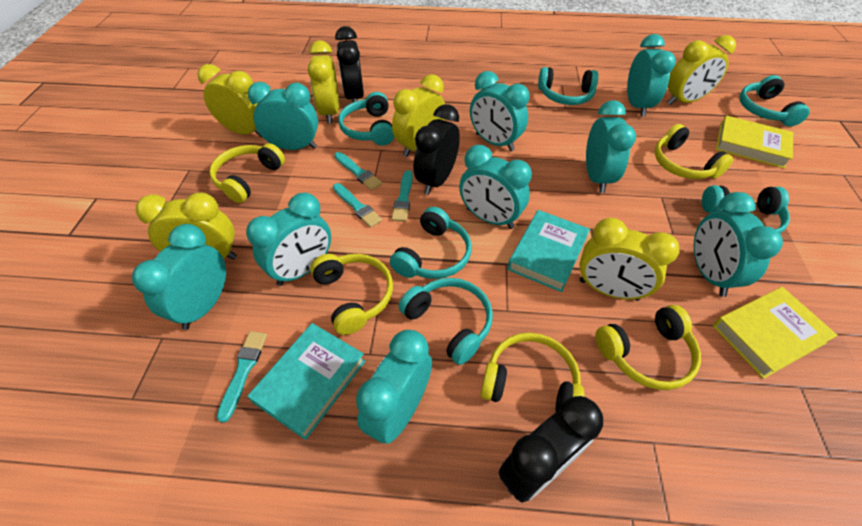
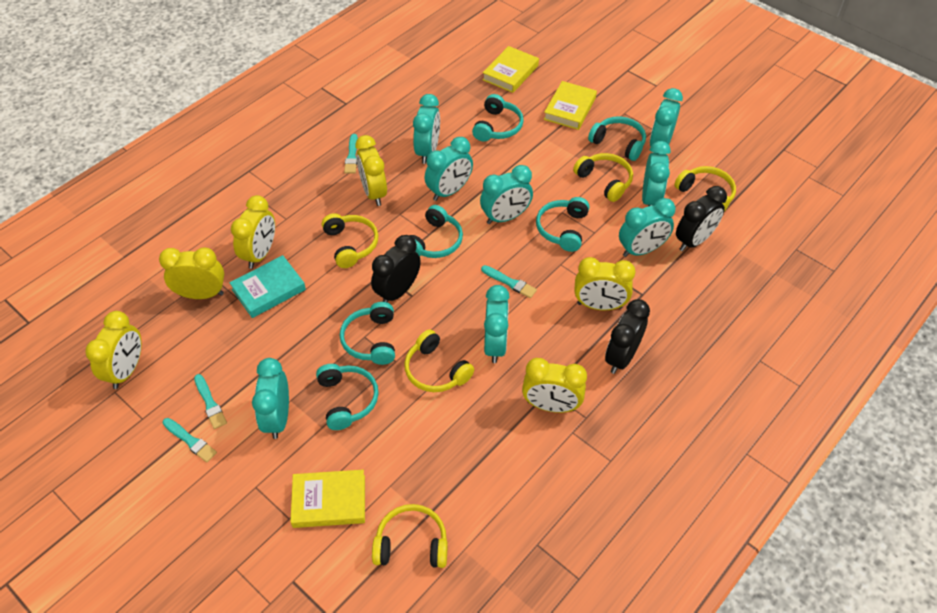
turquoise book: 2 -> 1
turquoise clock: 9 -> 8
yellow book: 2 -> 3

